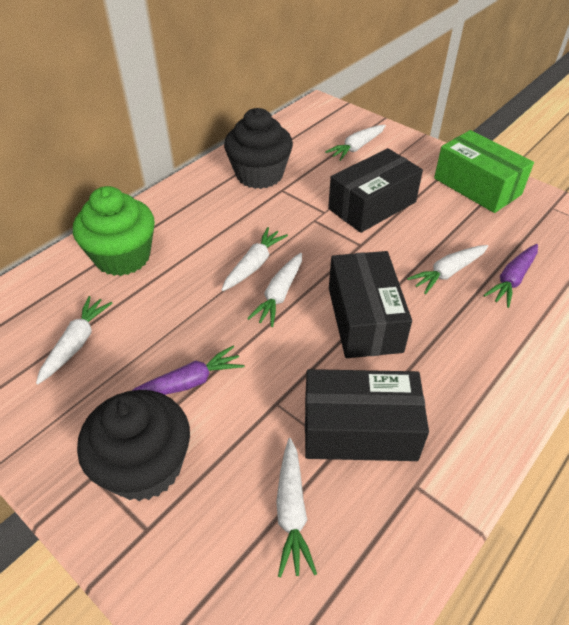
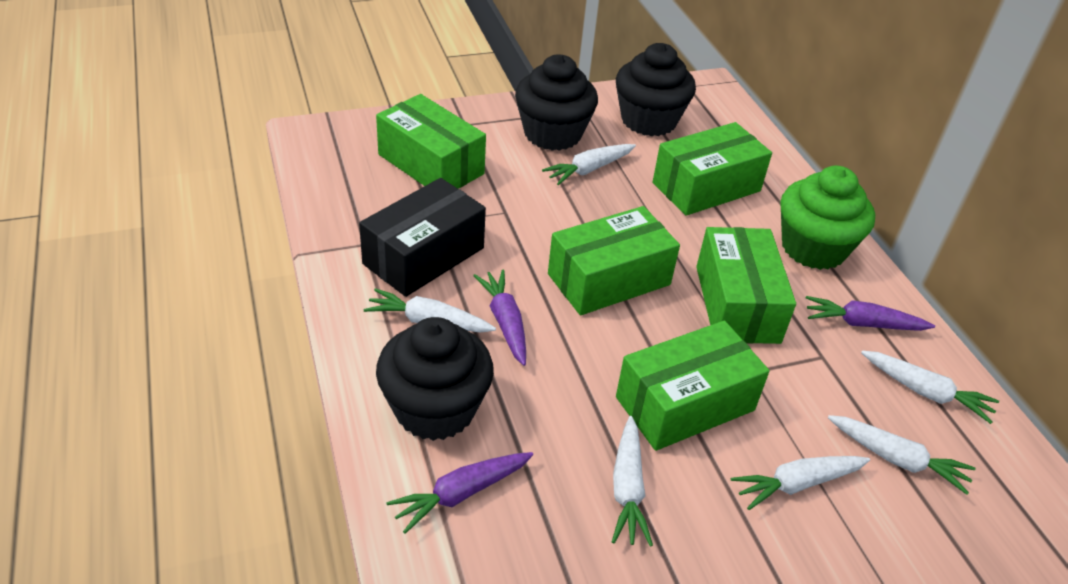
black box: 3 -> 1
black cupcake: 2 -> 3
green box: 1 -> 5
purple carrot: 2 -> 3

